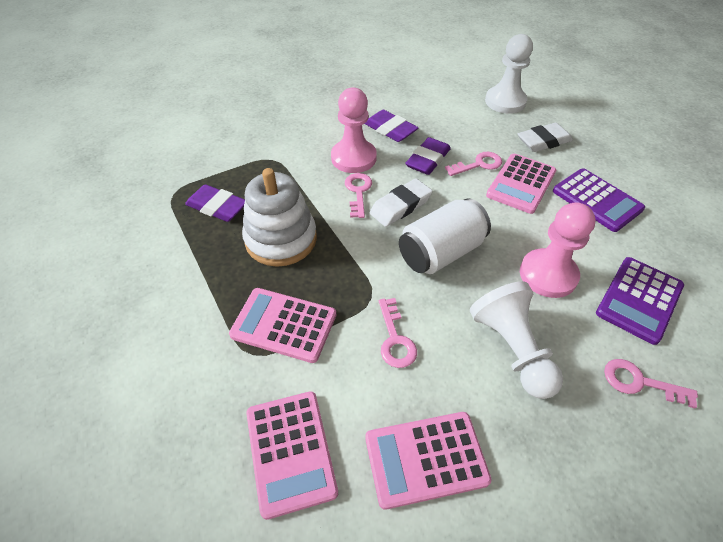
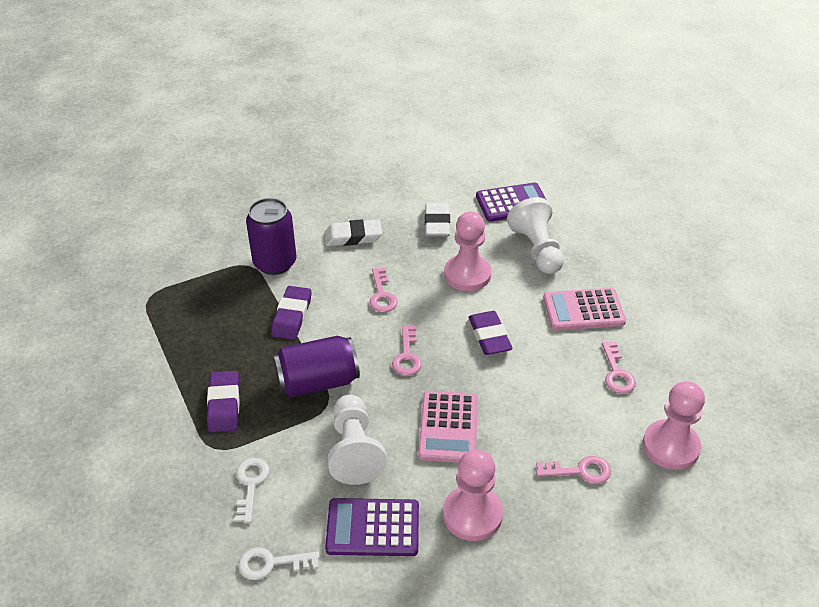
pink calculator: 4 -> 2
pink pawn: 2 -> 3
purple can: 0 -> 2
white can: 1 -> 0
white key: 0 -> 2
white stacking toy: 1 -> 0

